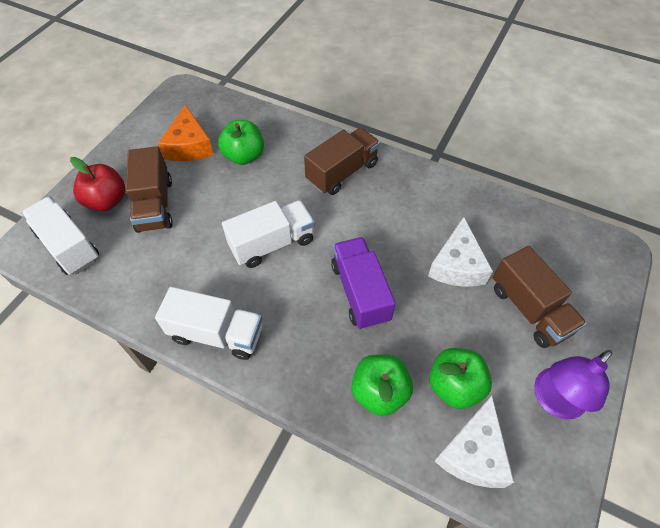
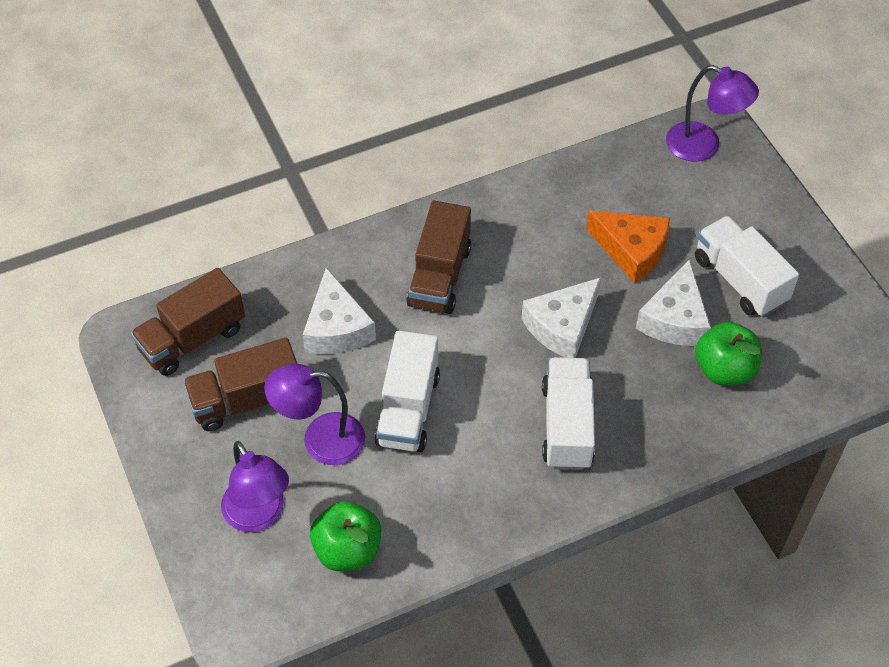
green apple: 3 -> 2
purple lamp: 1 -> 3
purple truck: 1 -> 0
red apple: 1 -> 0
white cheese: 2 -> 3

